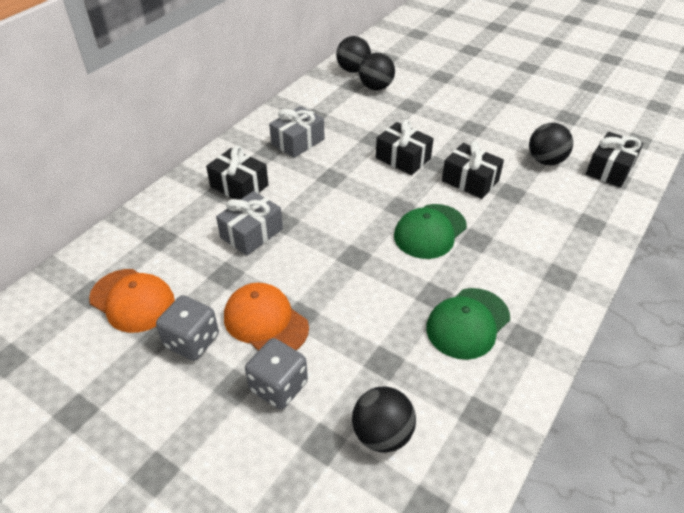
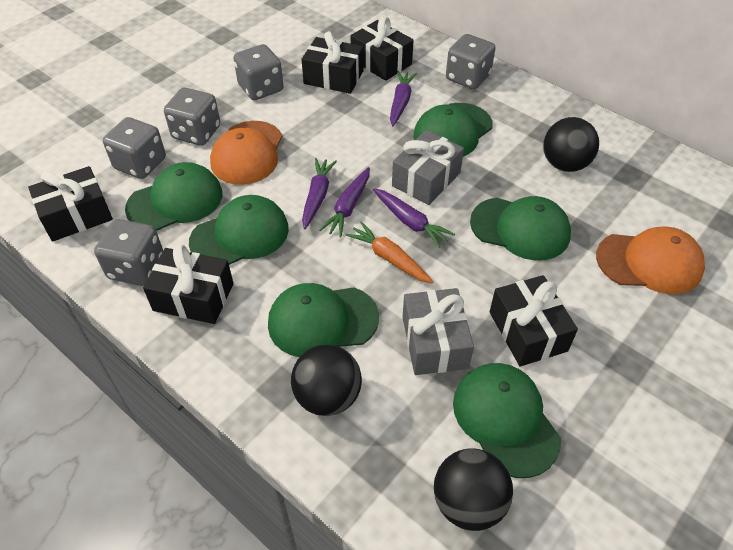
black ball: 4 -> 3
black gift: 4 -> 5
green cap: 2 -> 6
grey dice: 2 -> 5
orange carrot: 0 -> 1
purple carrot: 0 -> 4

